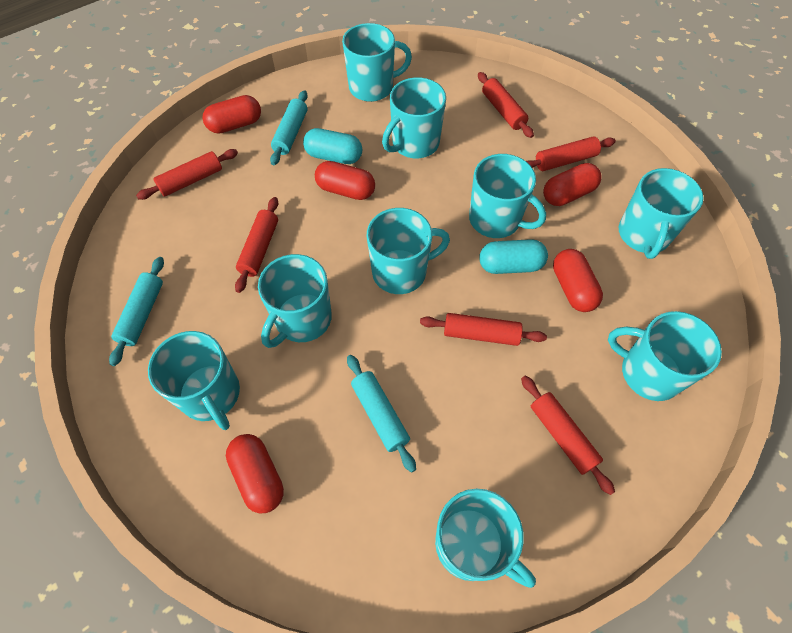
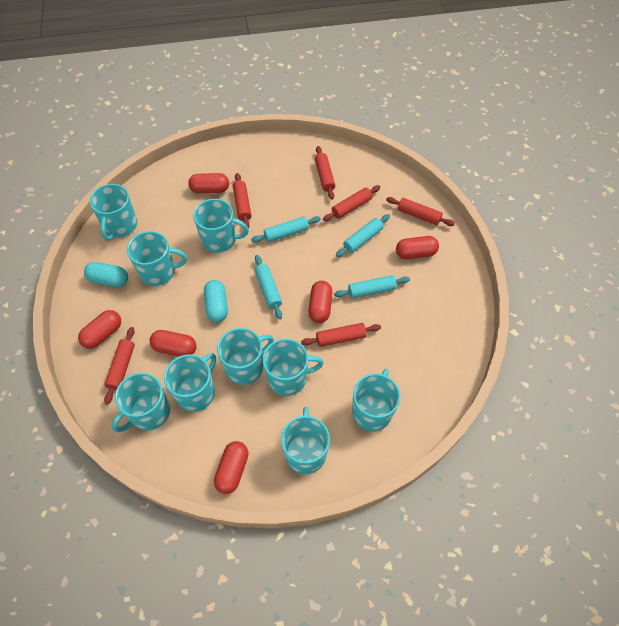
red capsule: 5 -> 6
turquoise rolling pin: 3 -> 4

